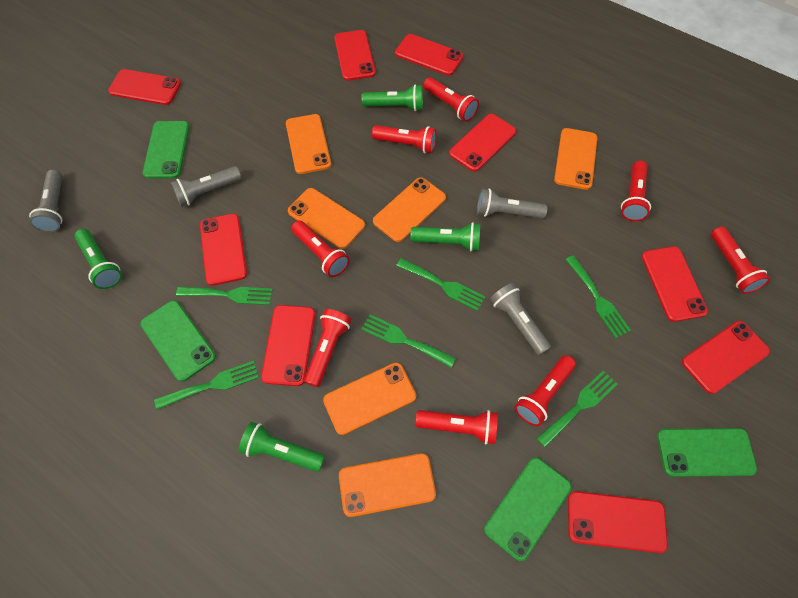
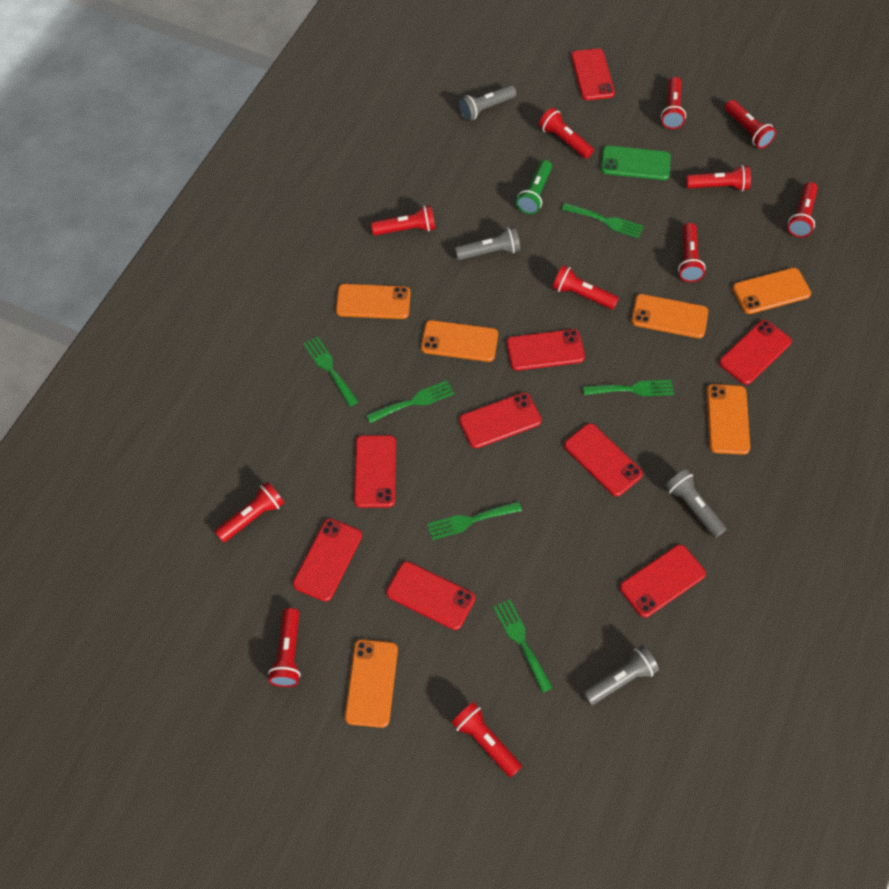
green flashlight: 4 -> 1
green phone: 4 -> 1
red flashlight: 8 -> 11

